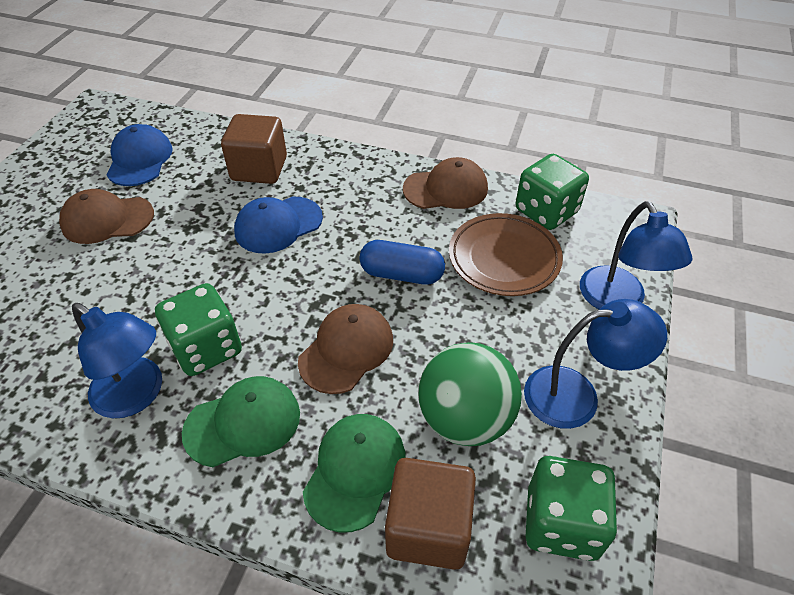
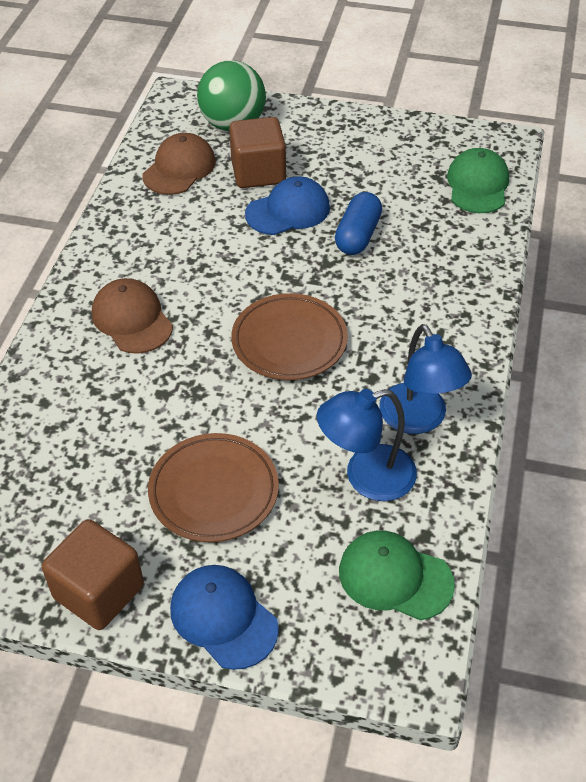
blue lamp: 3 -> 2
brown cap: 3 -> 2
brown plate: 1 -> 2
green dice: 3 -> 0

